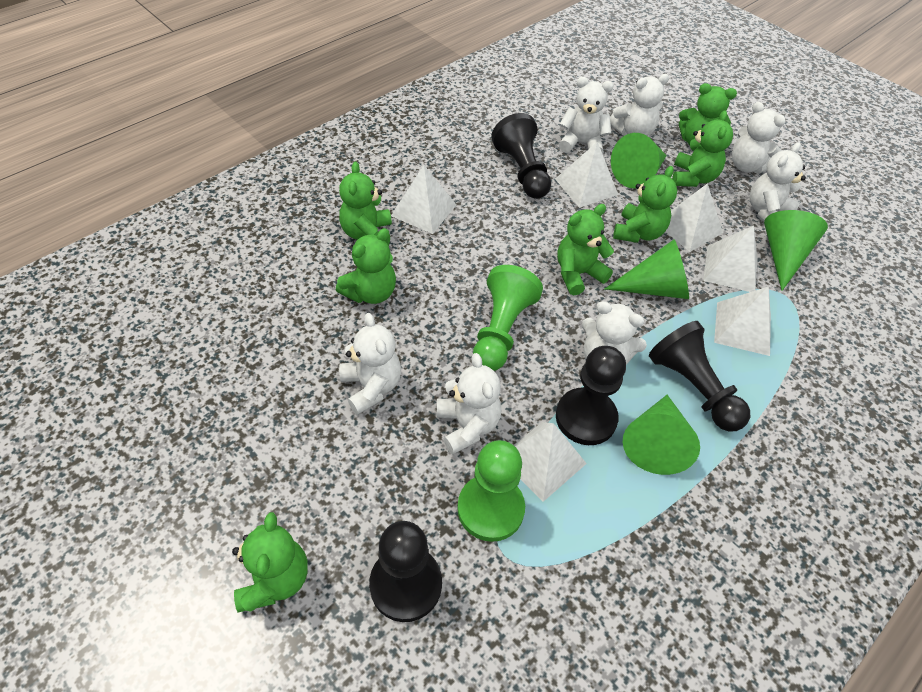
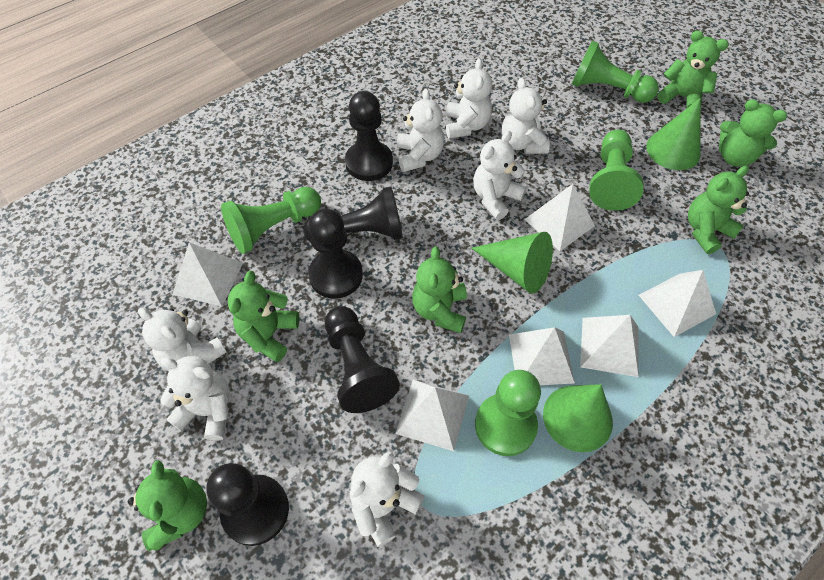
black pawn: 4 -> 5
green cone: 4 -> 3
green pawn: 2 -> 4
green teddy bear: 7 -> 6

